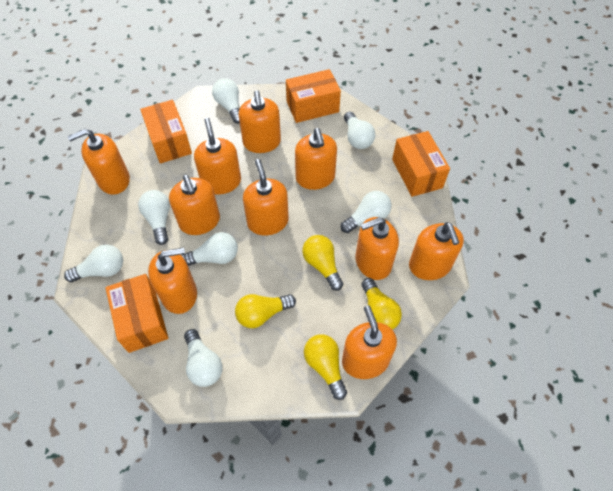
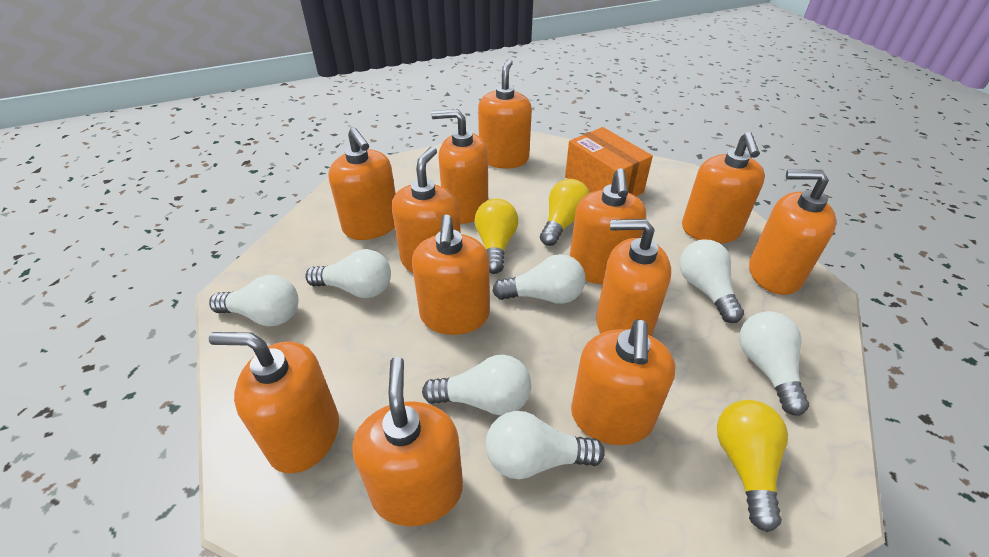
orange box: 4 -> 1
orange soap dispenser: 10 -> 12
yellow light bulb: 4 -> 3

